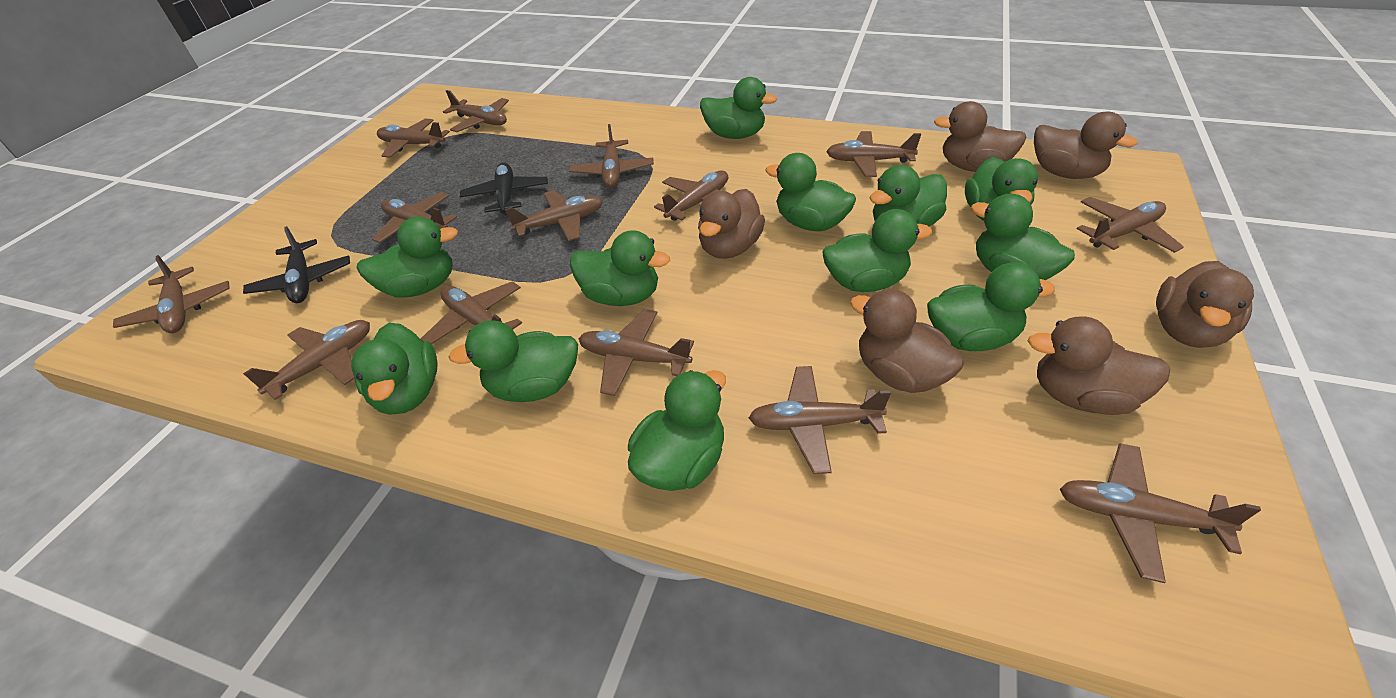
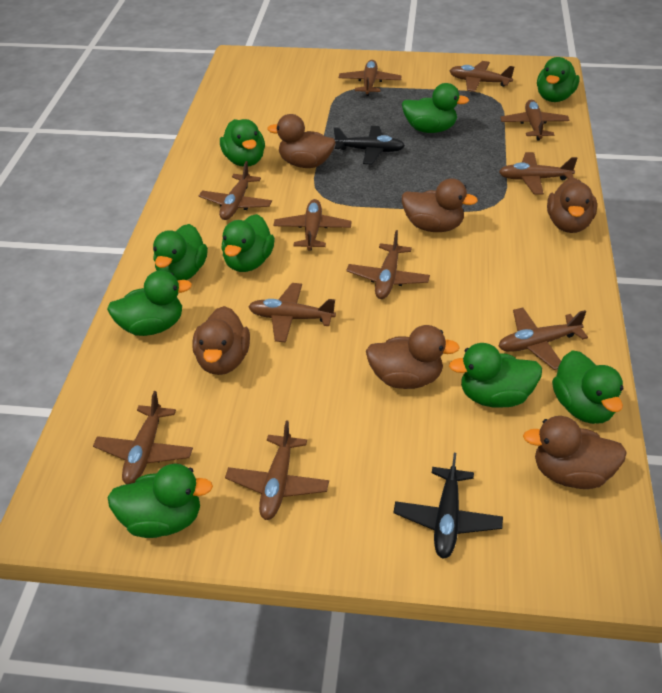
brown plane: 14 -> 11
green duck: 12 -> 9

